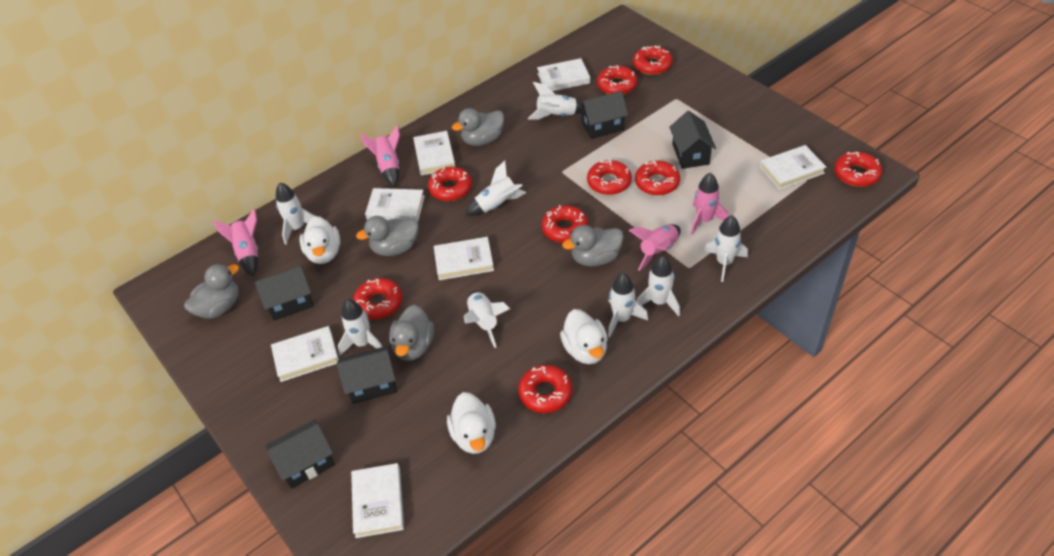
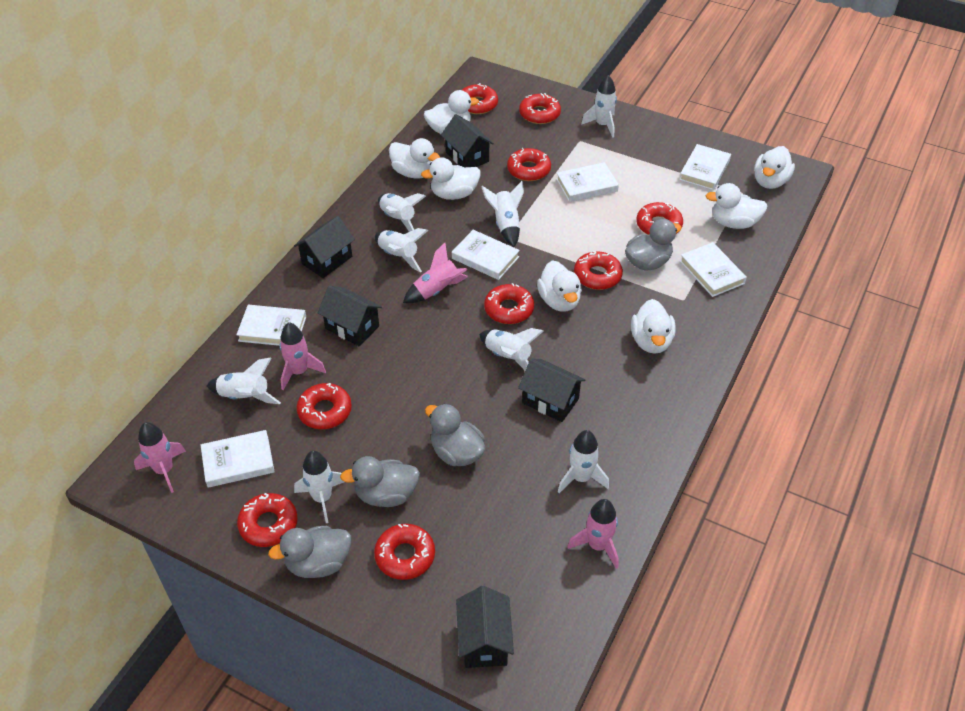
grey duck: 5 -> 4
white book: 7 -> 6
white duck: 3 -> 7

